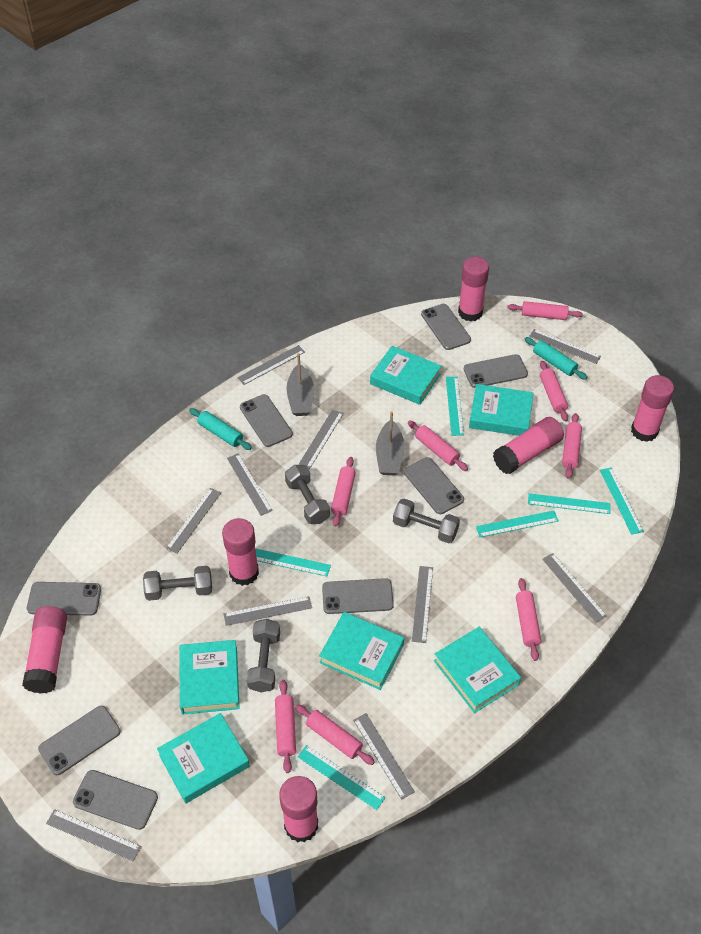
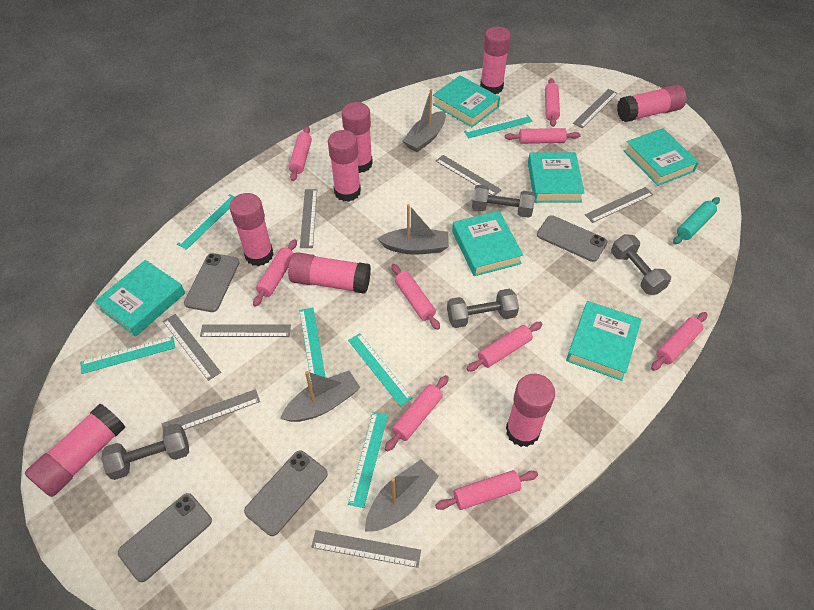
grey boat: 2 -> 4
grey phone: 8 -> 4
grey ruler: 10 -> 8
pink glue stick: 6 -> 8
pink rolling pin: 8 -> 9
turquoise rolling pin: 2 -> 1

